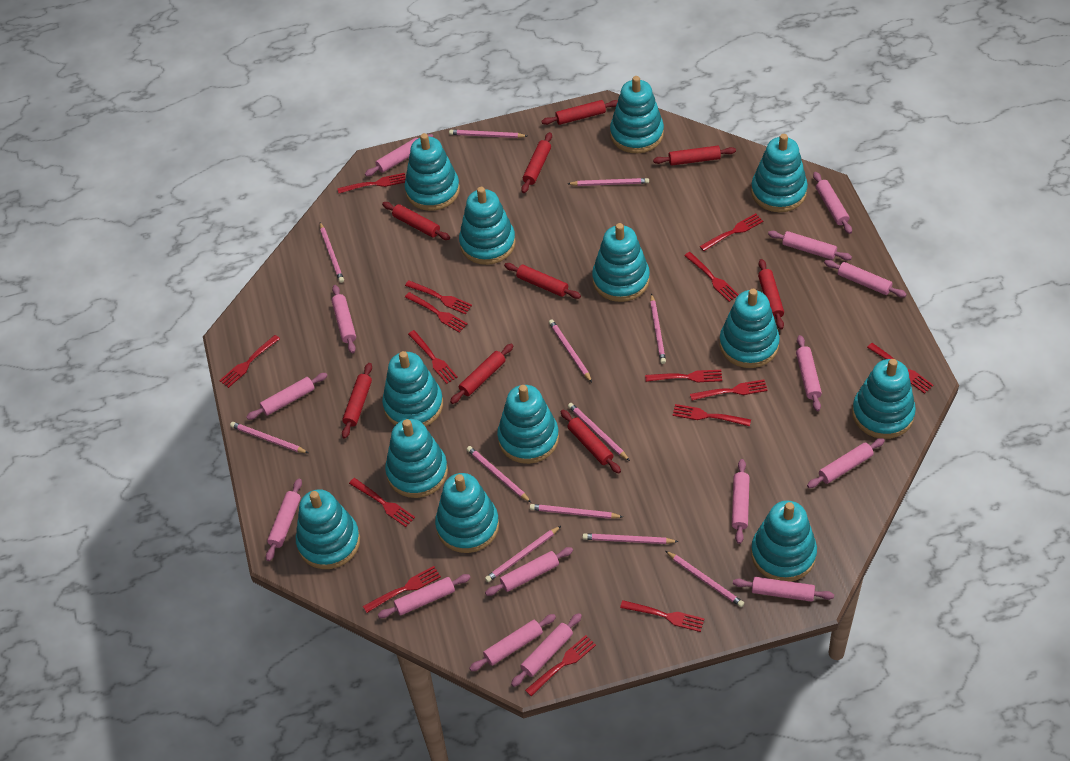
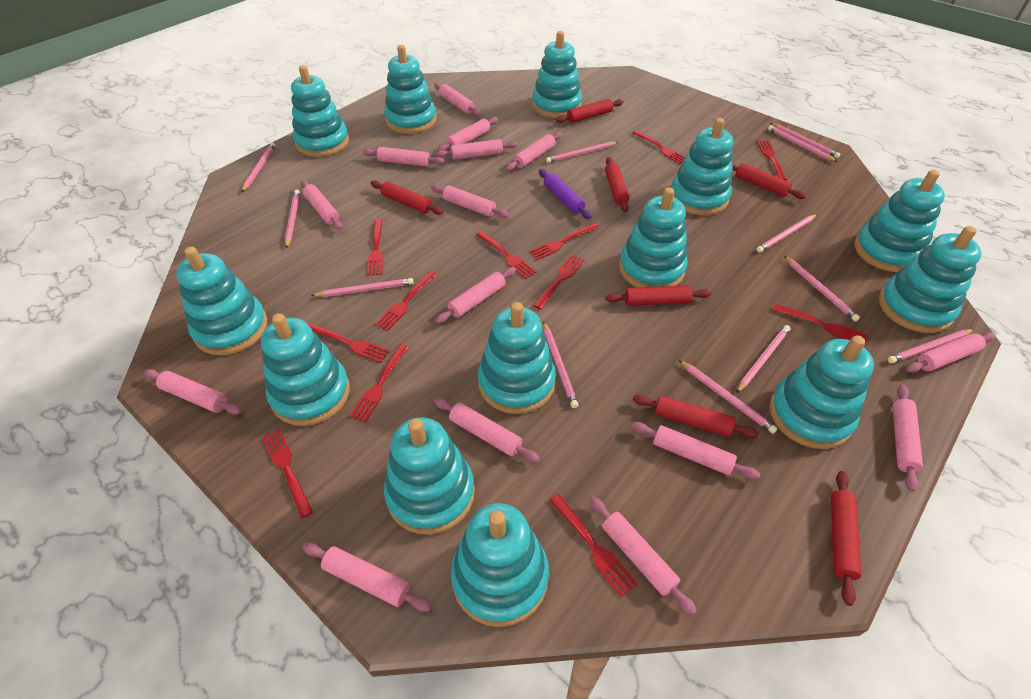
purple rolling pin: 0 -> 1
red fork: 15 -> 12
red rolling pin: 9 -> 7

